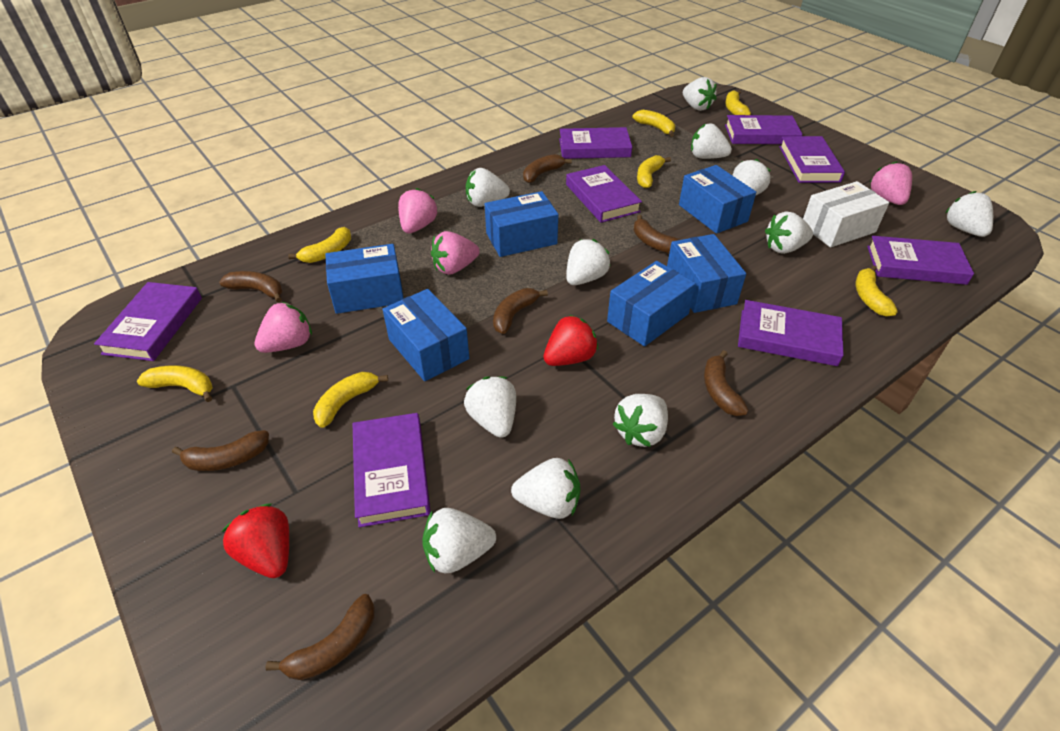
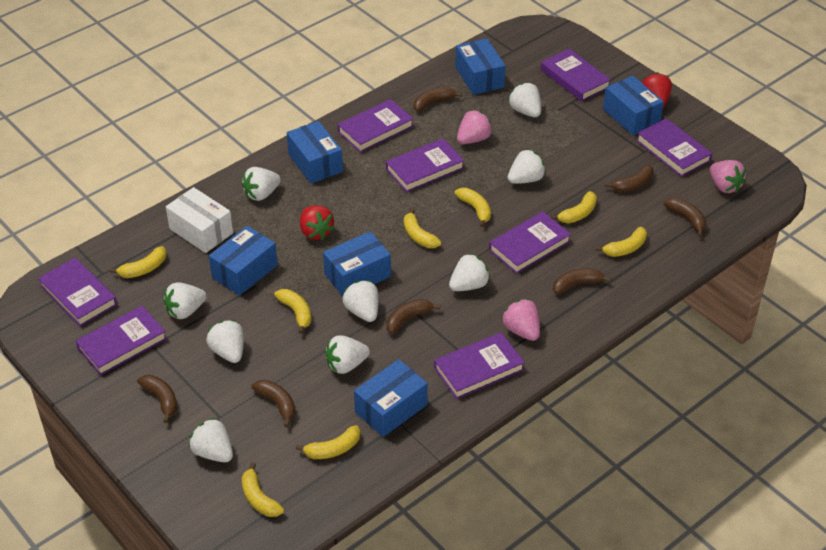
pink strawberry: 4 -> 3
white strawberry: 11 -> 9
yellow banana: 7 -> 8

